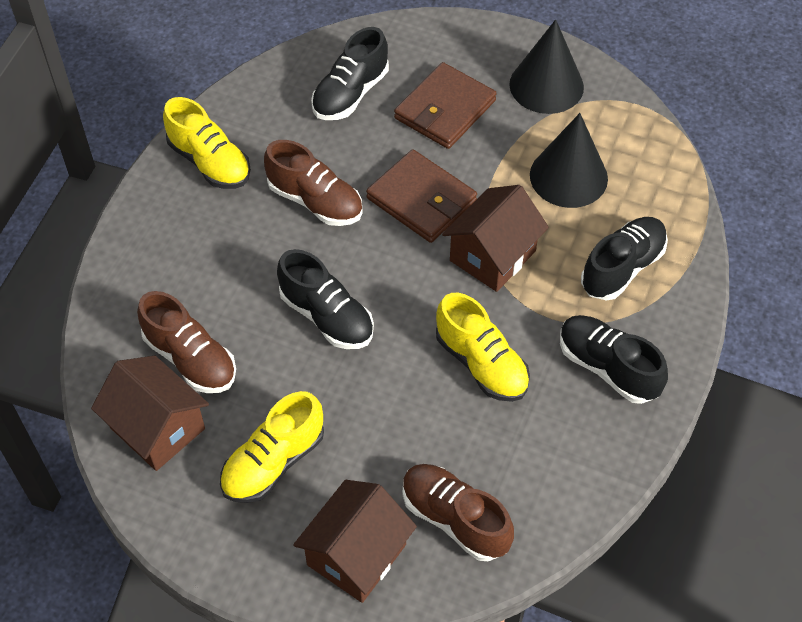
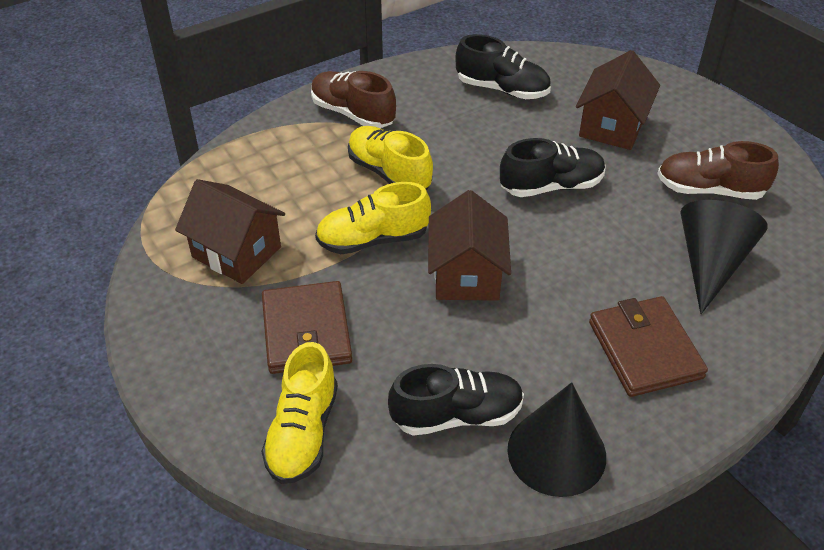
black shoe: 4 -> 3
brown shoe: 3 -> 2

